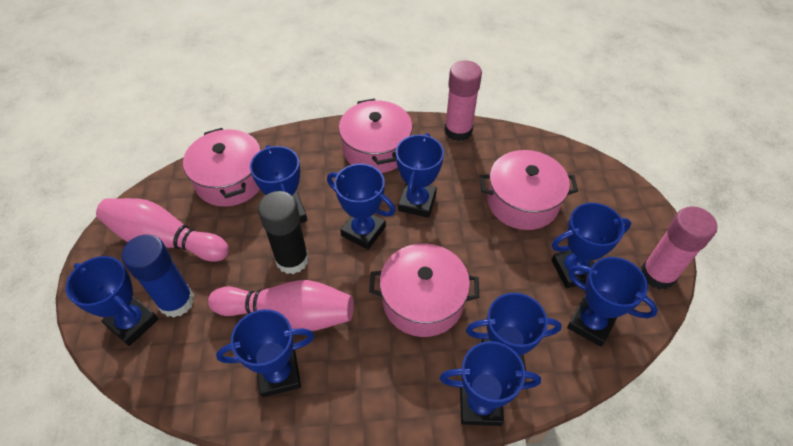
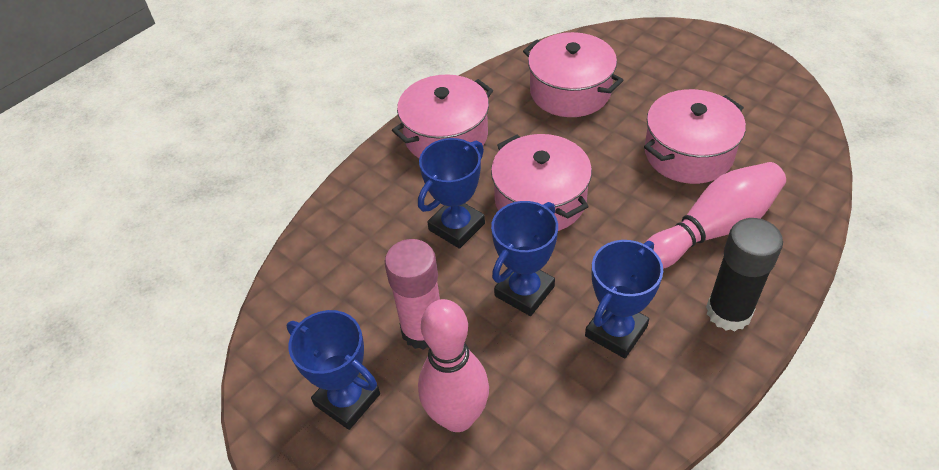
blue glue stick: 1 -> 0
blue trophy: 9 -> 4
pink glue stick: 2 -> 1

